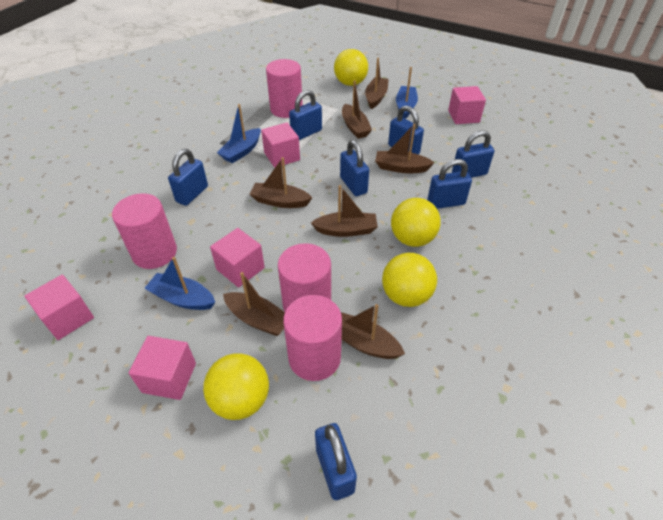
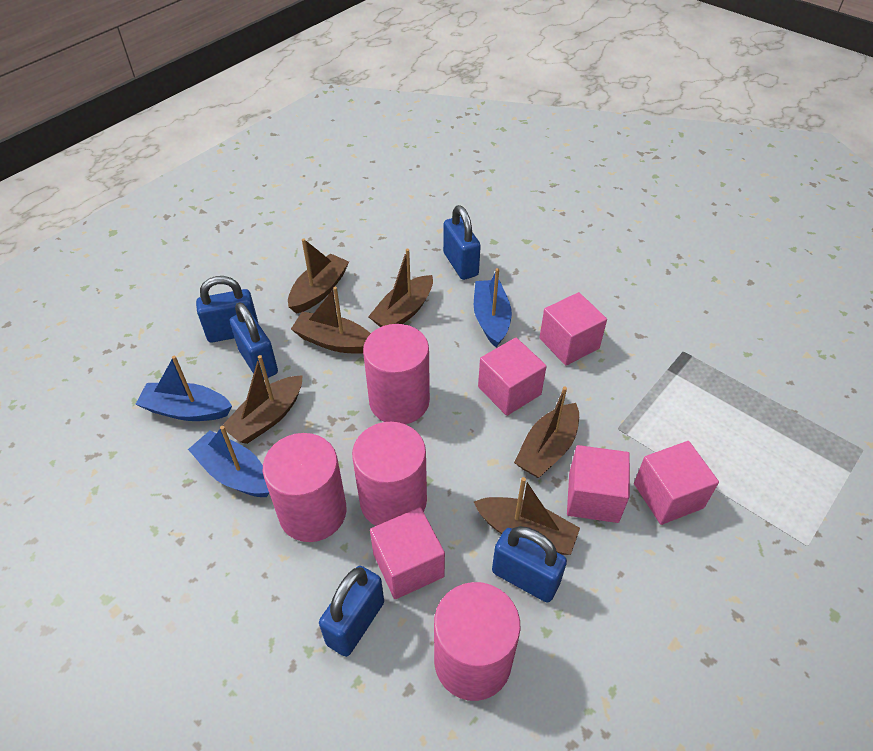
blue padlock: 7 -> 5
brown boat: 7 -> 6
yellow ball: 4 -> 0

